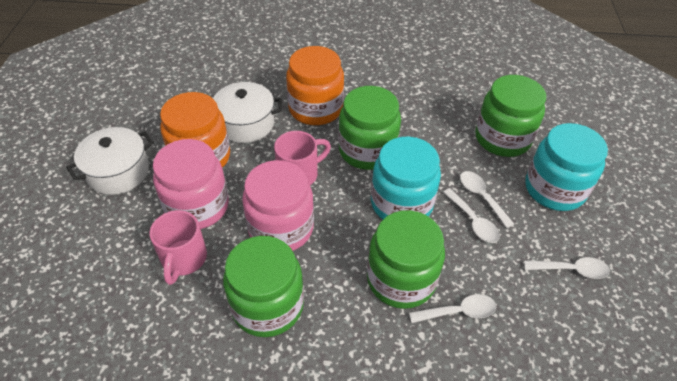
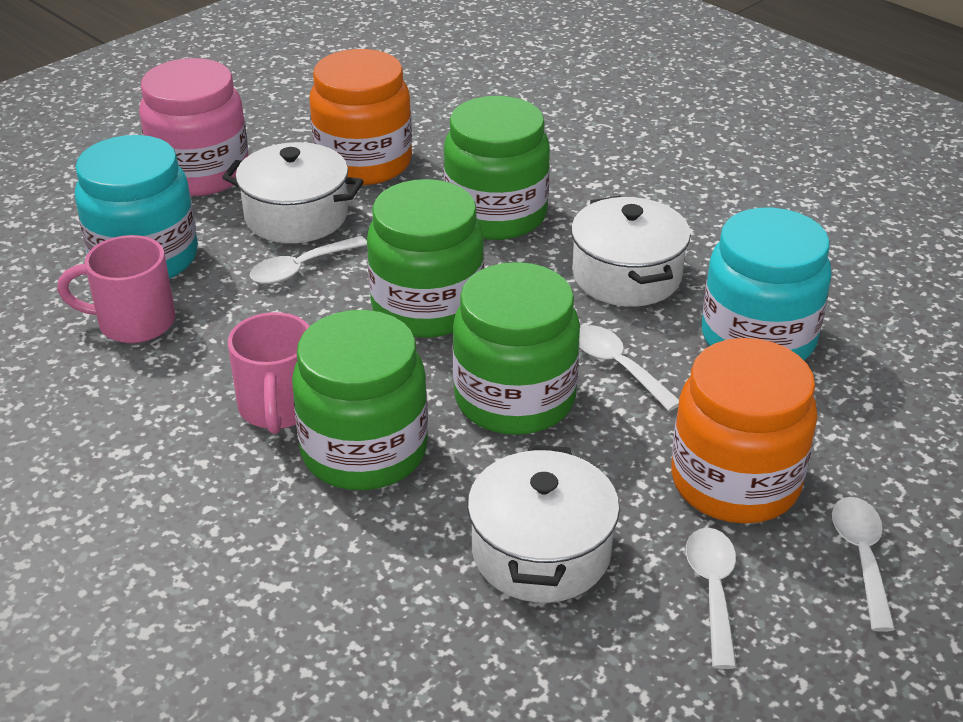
pink jar: 2 -> 1
white pot: 2 -> 3

